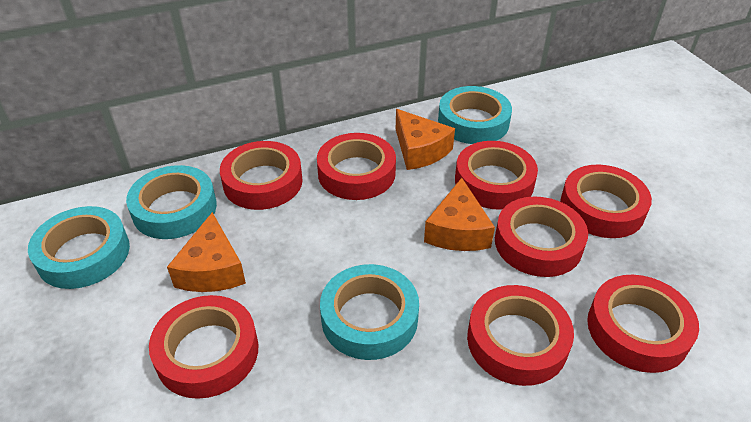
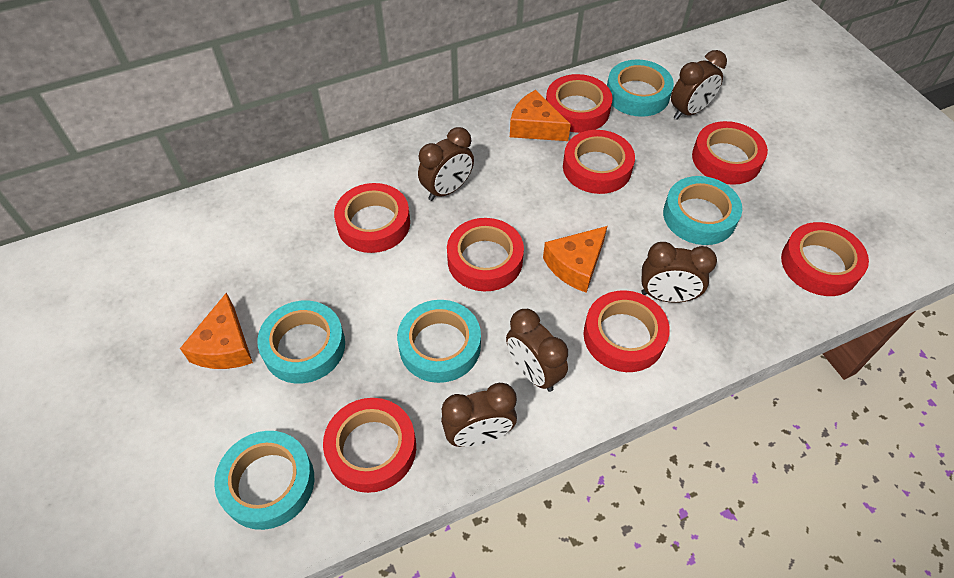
brown clock: 0 -> 5
turquoise tape: 4 -> 5

